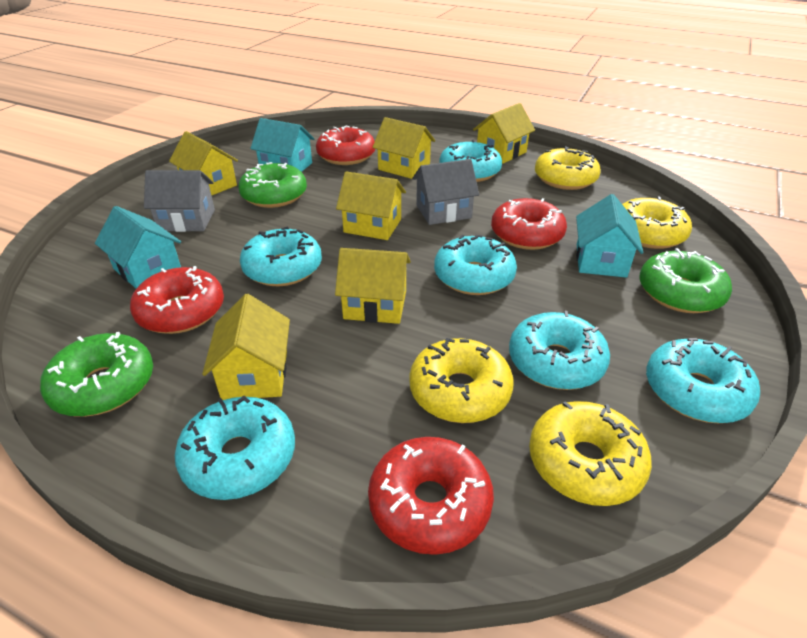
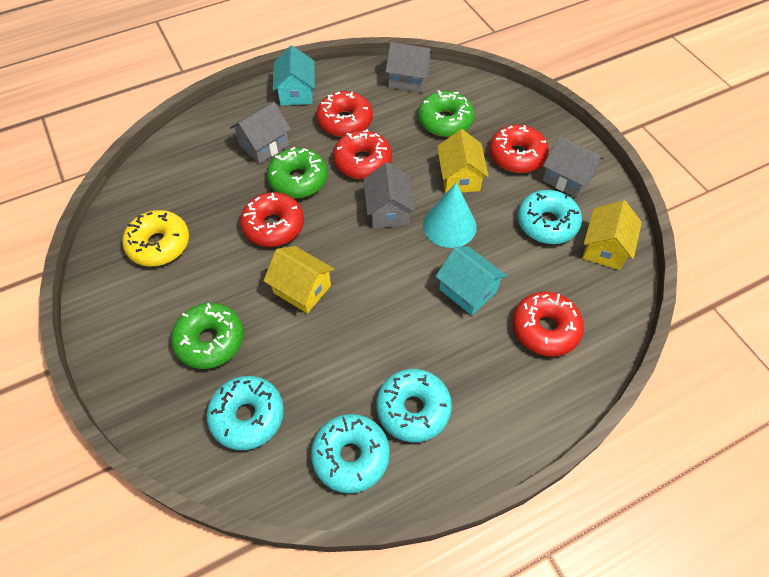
grey house: 2 -> 4
red donut: 4 -> 5
turquoise cone: 0 -> 1
turquoise donut: 6 -> 4
turquoise house: 3 -> 2
yellow donut: 4 -> 1
yellow house: 6 -> 3

